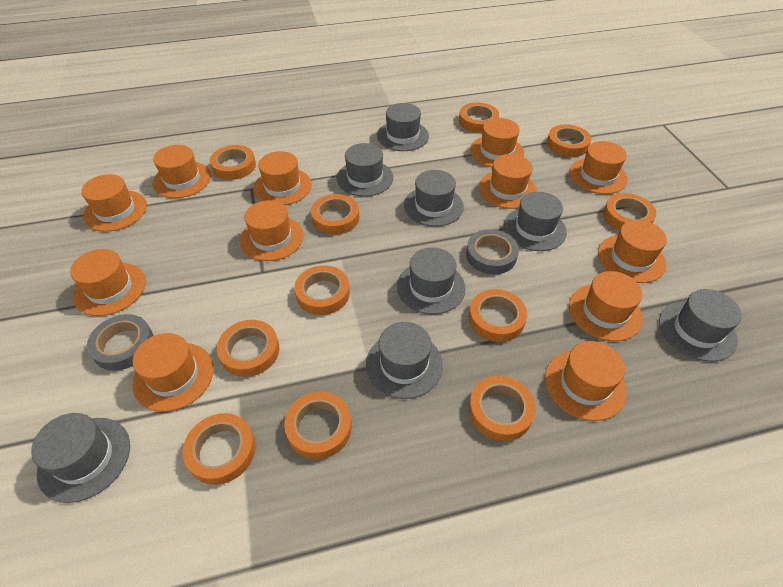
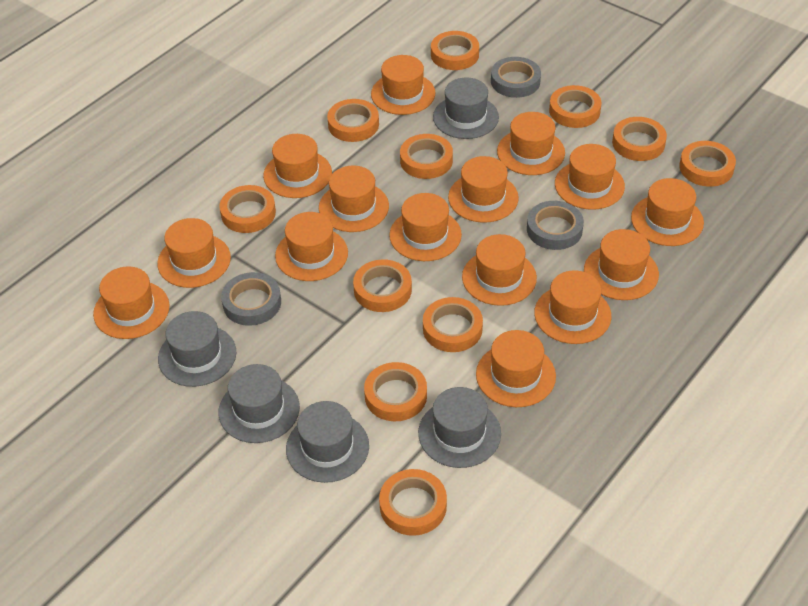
grey hat: 8 -> 5
grey tape: 2 -> 3
orange hat: 12 -> 15

